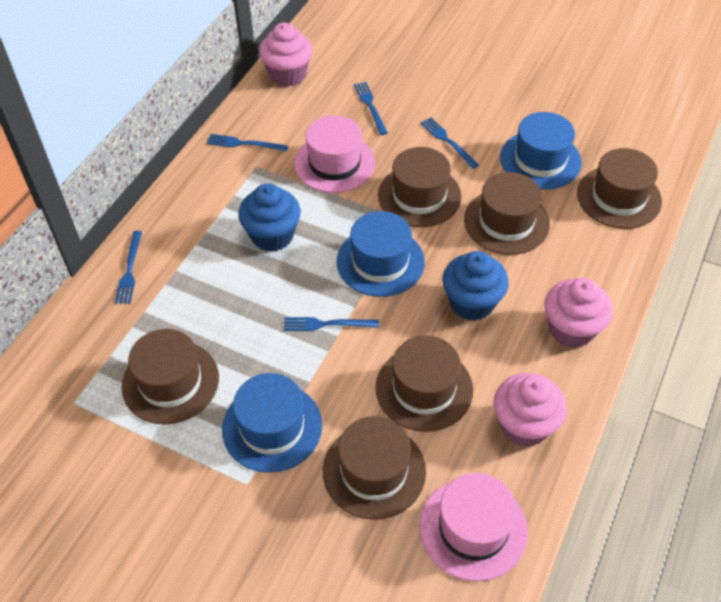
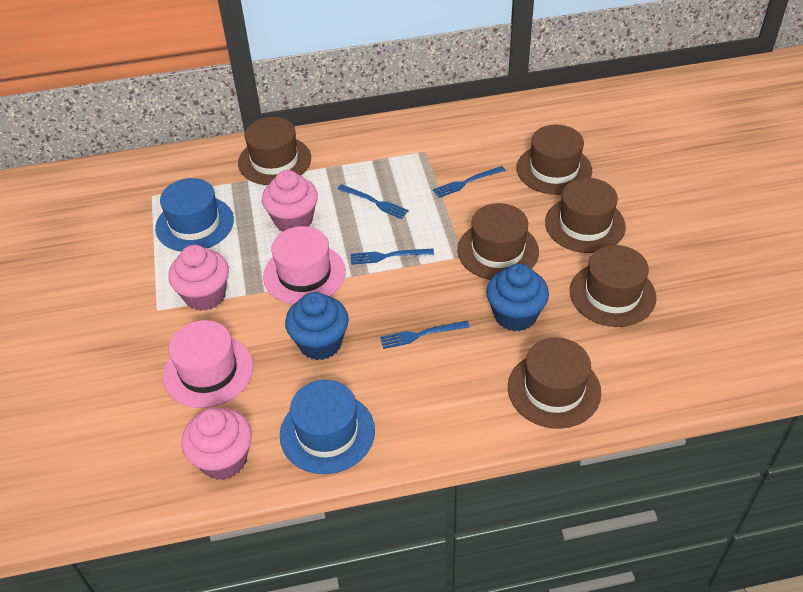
blue fork: 5 -> 4
blue hat: 3 -> 2

